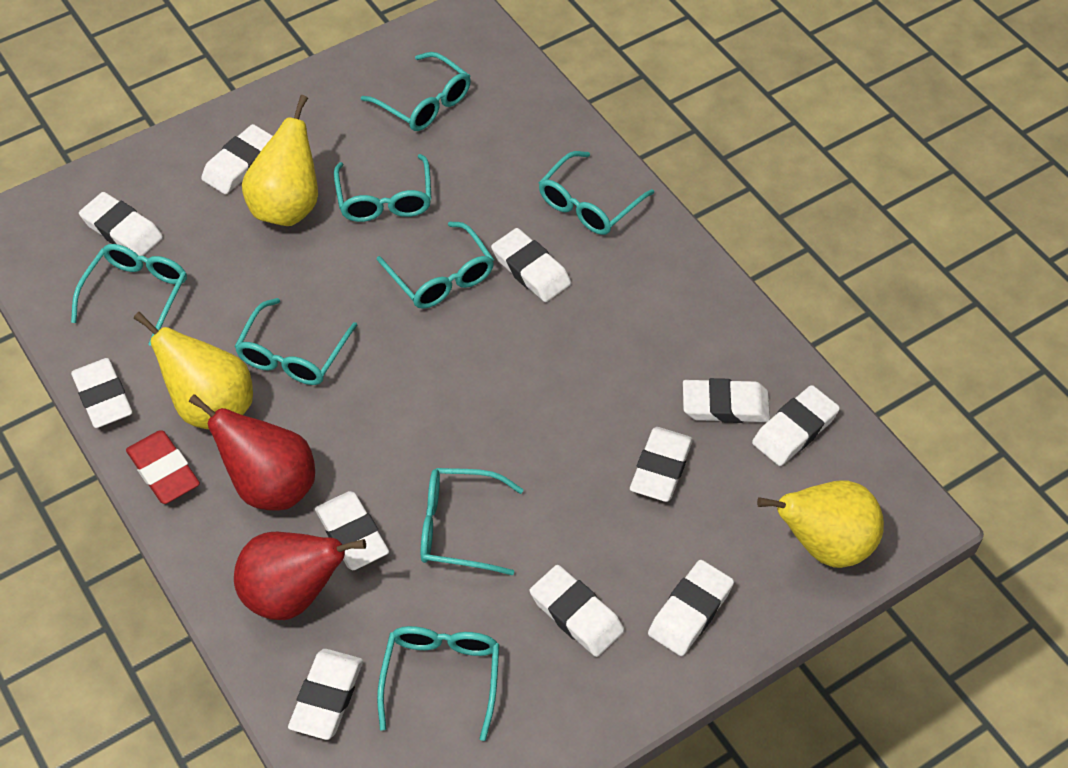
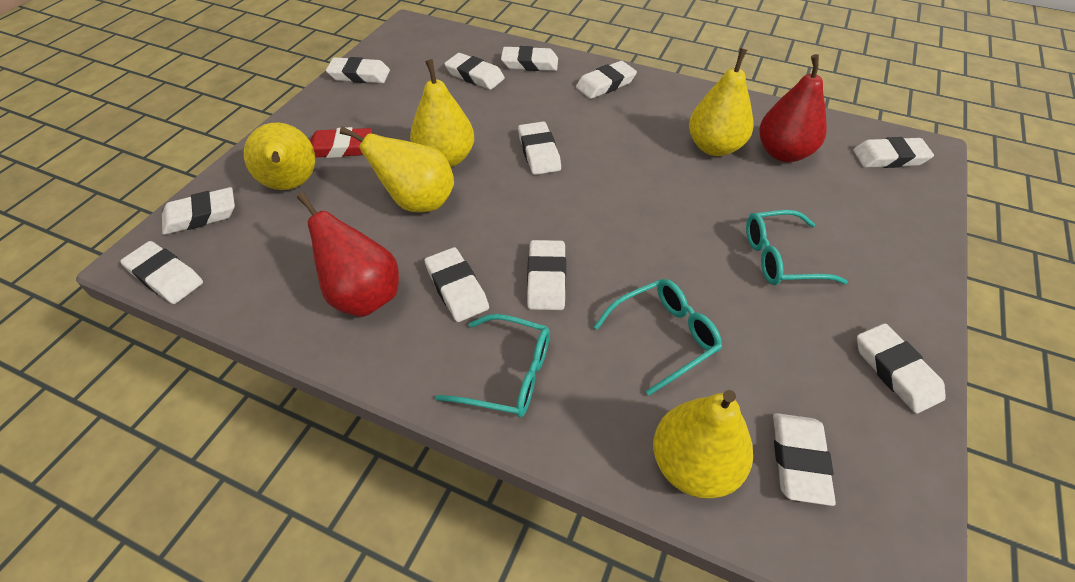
turquoise glasses: 8 -> 3
white eraser: 11 -> 12
yellow pear: 3 -> 5

